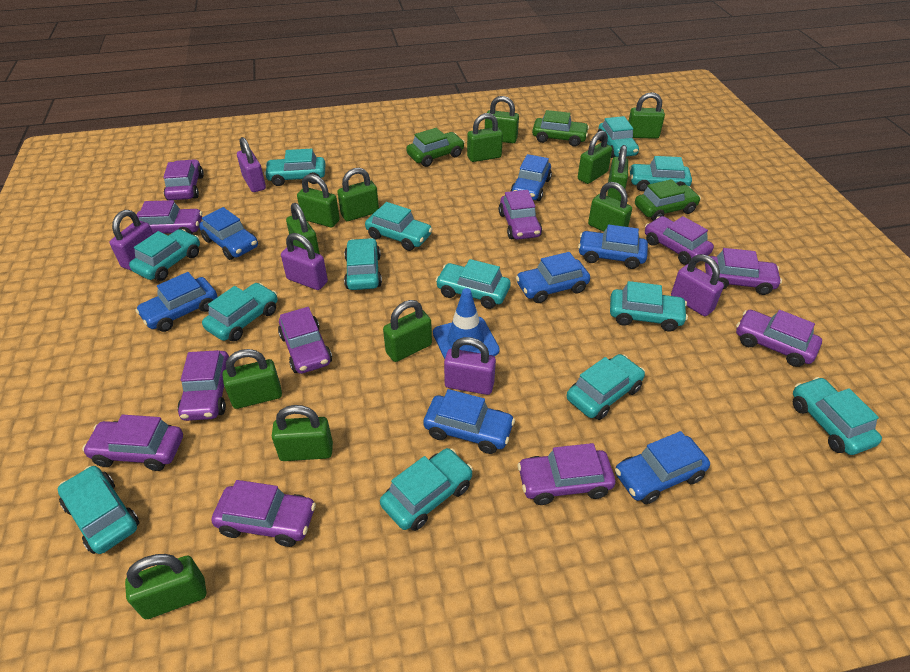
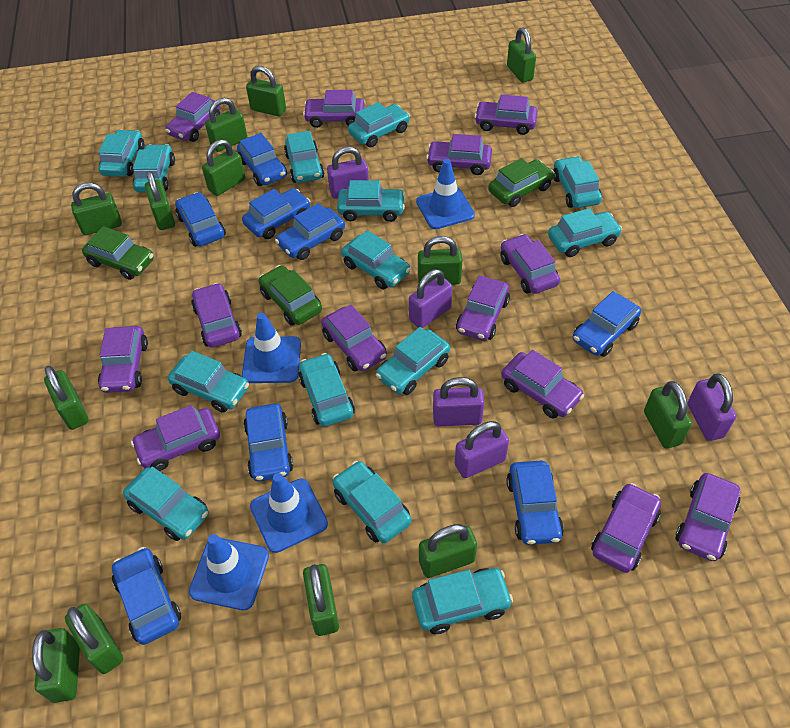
blue car: 7 -> 8
blue traffic cone: 1 -> 4
purple car: 11 -> 13
turquoise car: 13 -> 14

